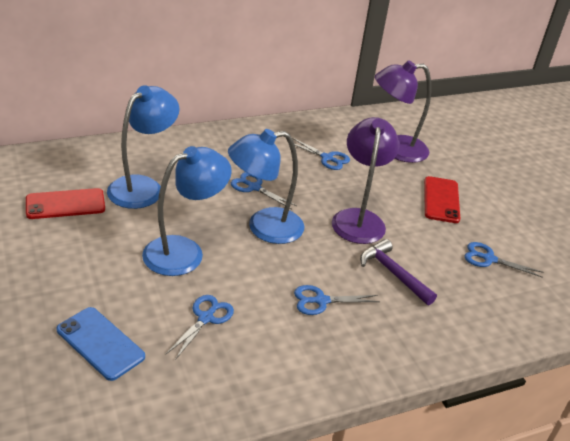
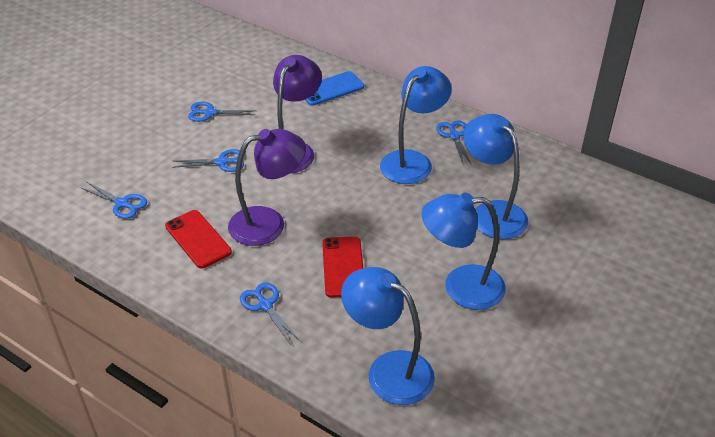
blue lamp: 3 -> 4
purple hammer: 1 -> 0

